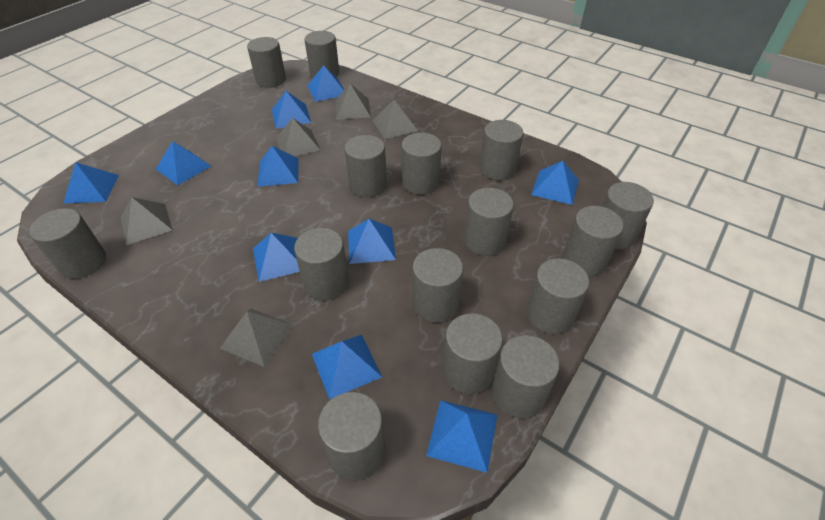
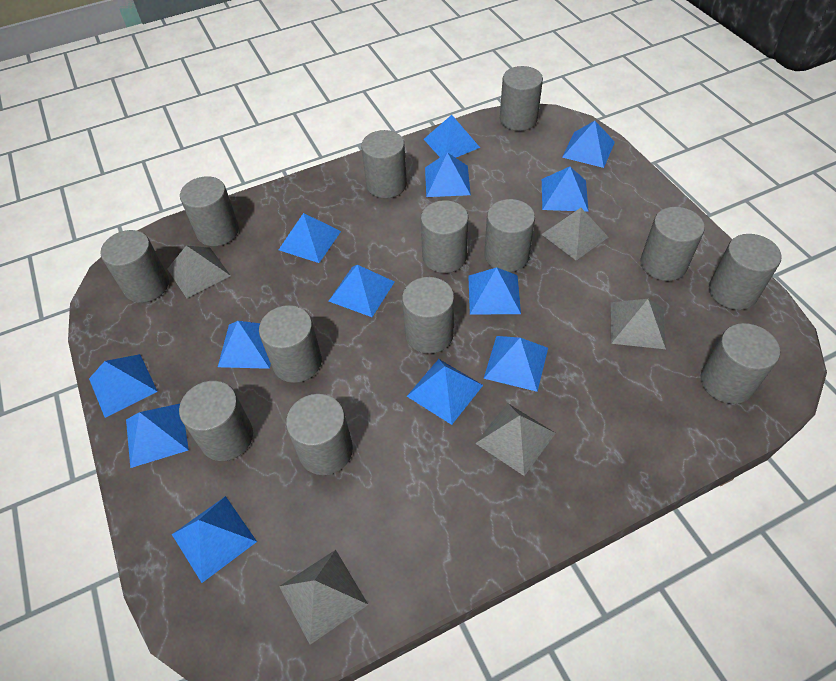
blue pyramid: 10 -> 13
grey cylinder: 15 -> 13

